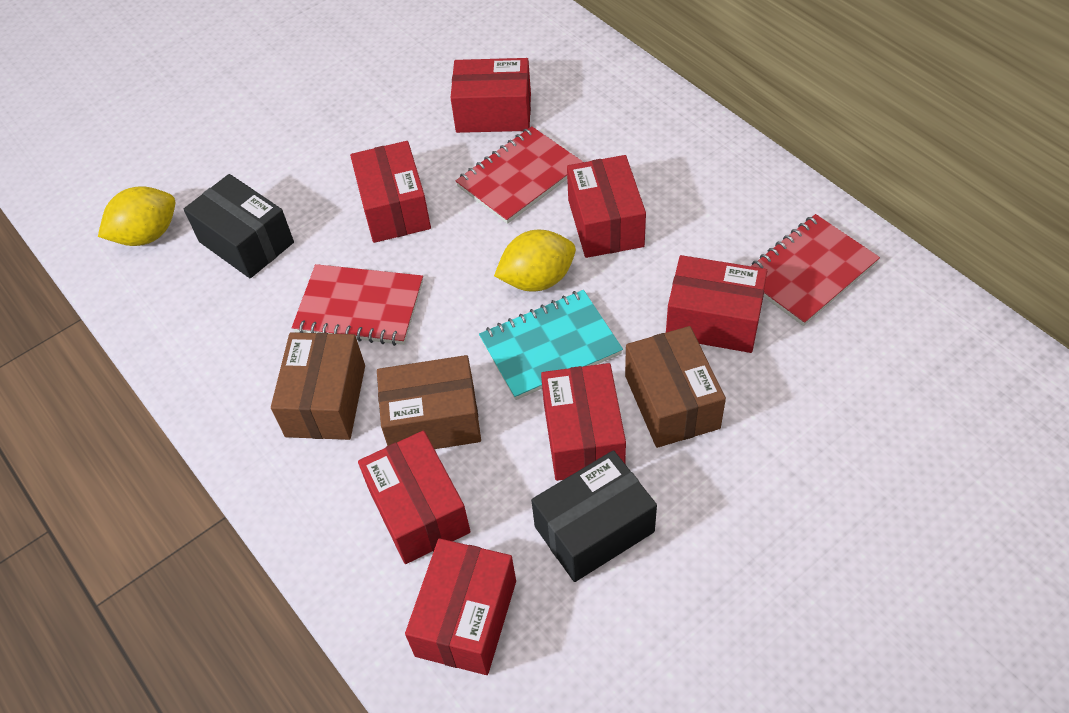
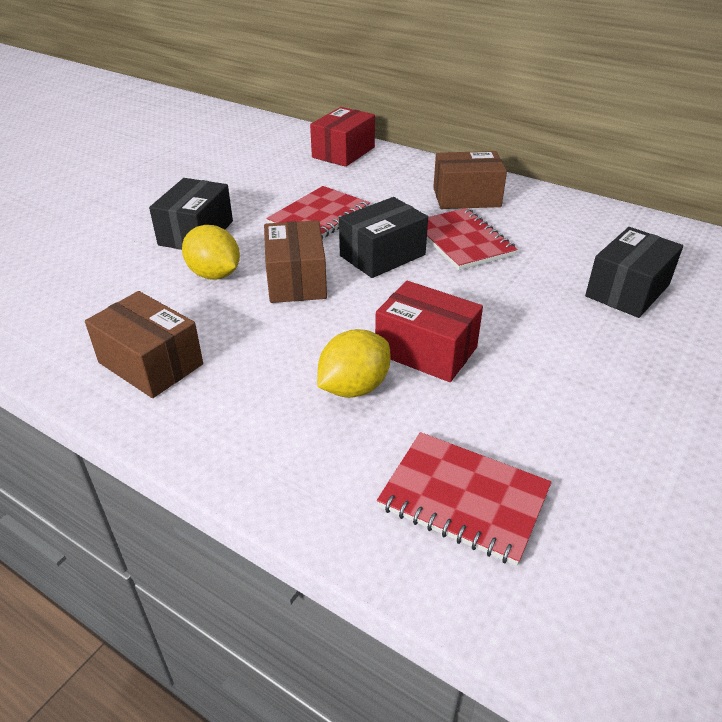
black box: 2 -> 3
red box: 7 -> 2
turquoise notebook: 1 -> 0

